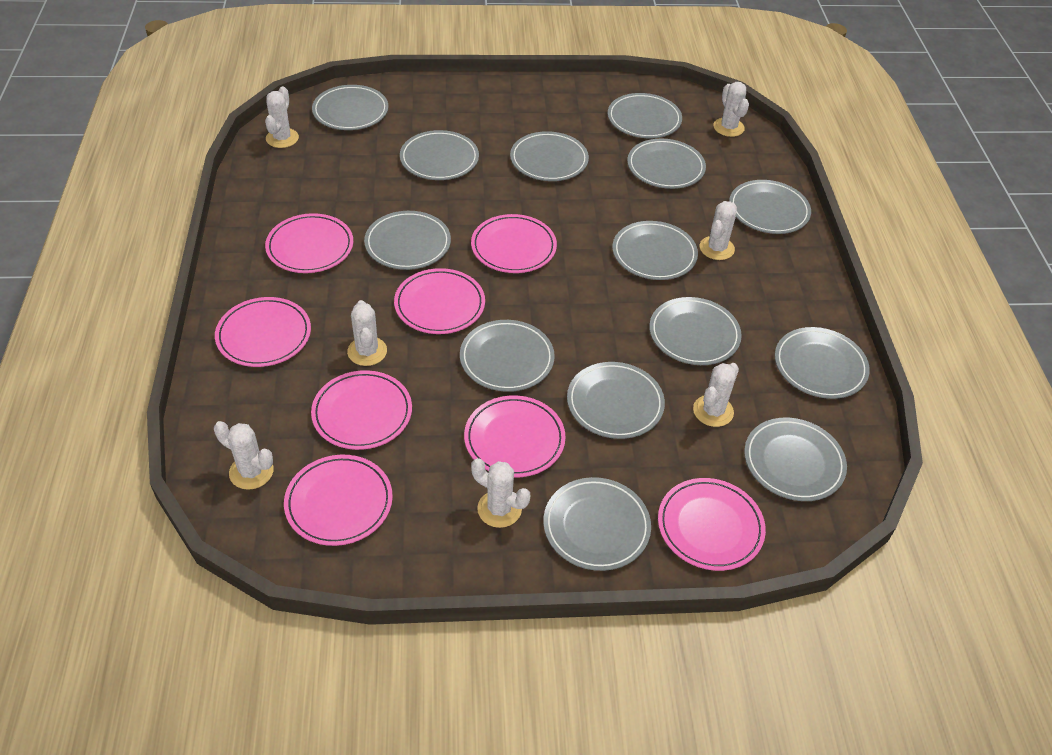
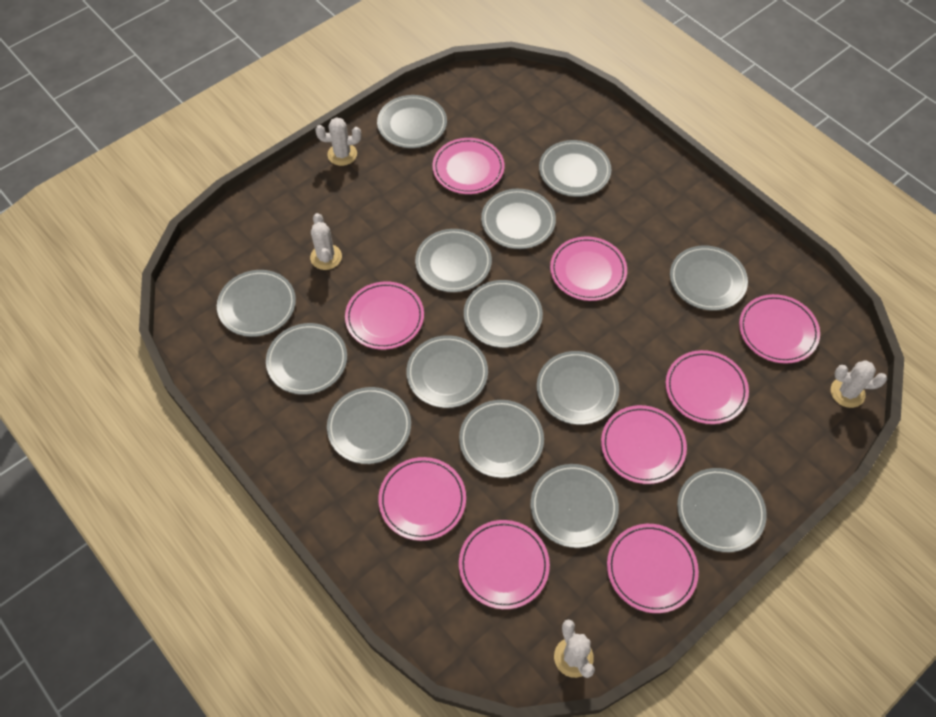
pink plate: 8 -> 9
white cactus: 7 -> 4

